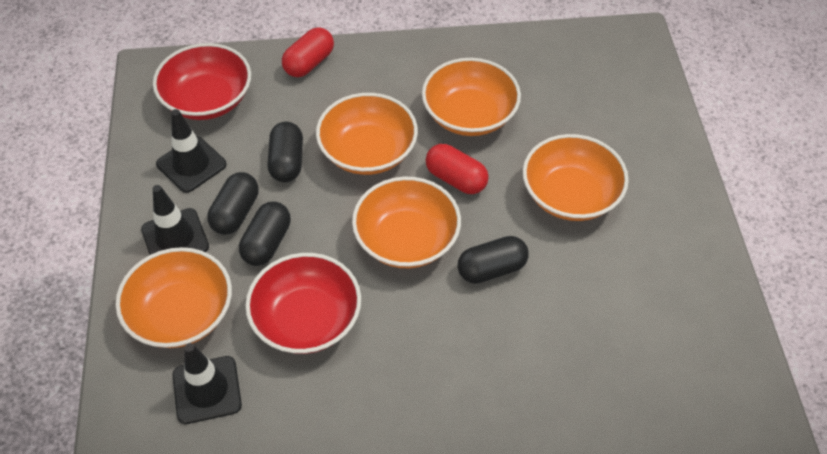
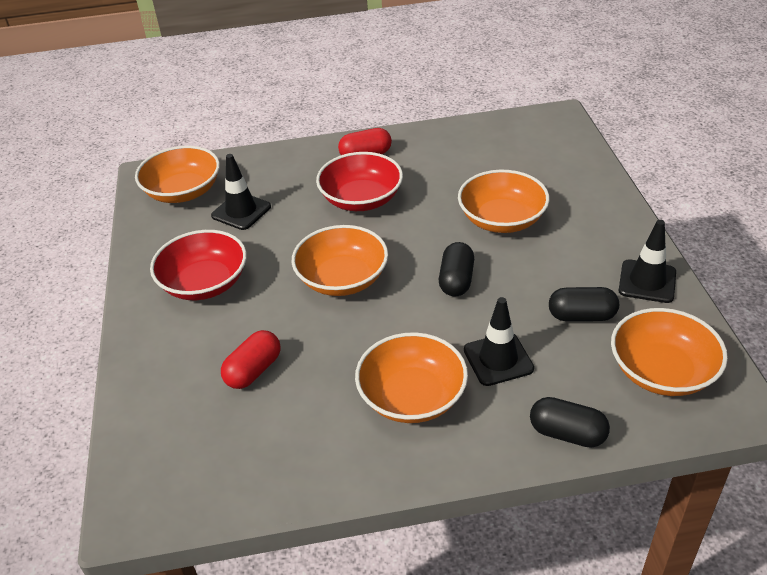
black capsule: 4 -> 3

